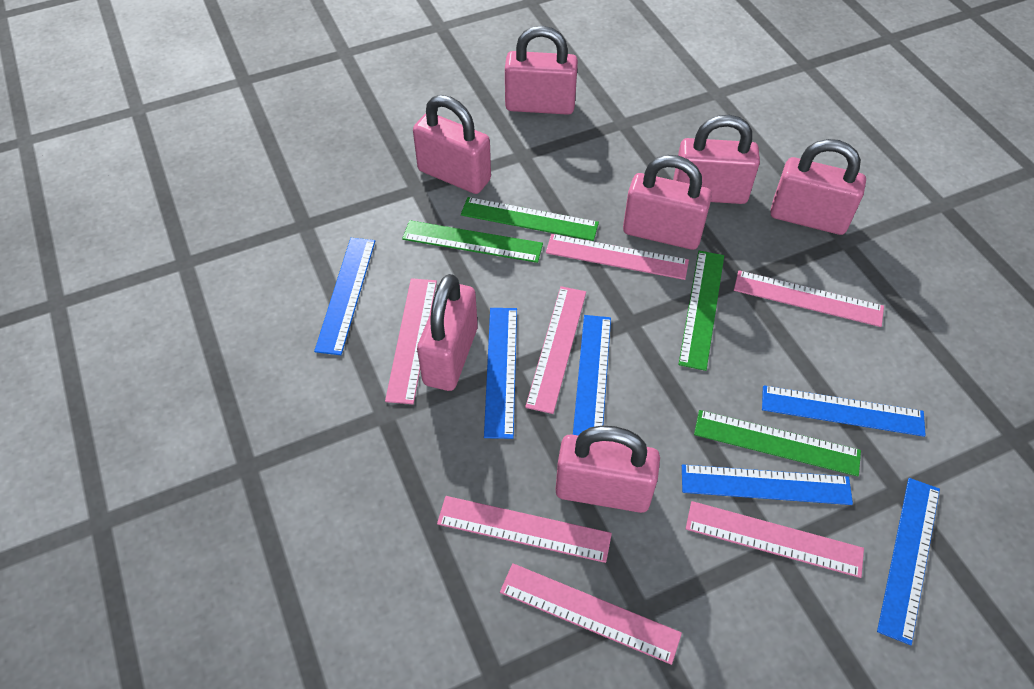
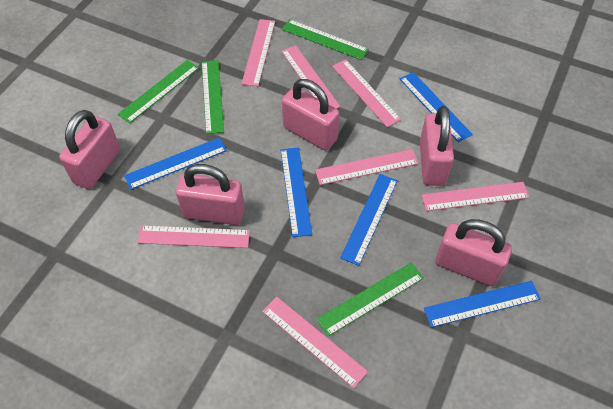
blue ruler: 6 -> 5
pink padlock: 7 -> 5

